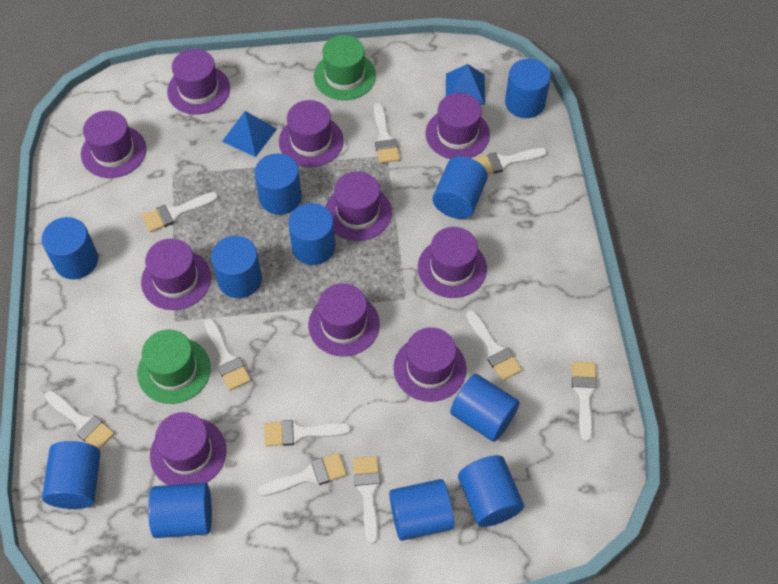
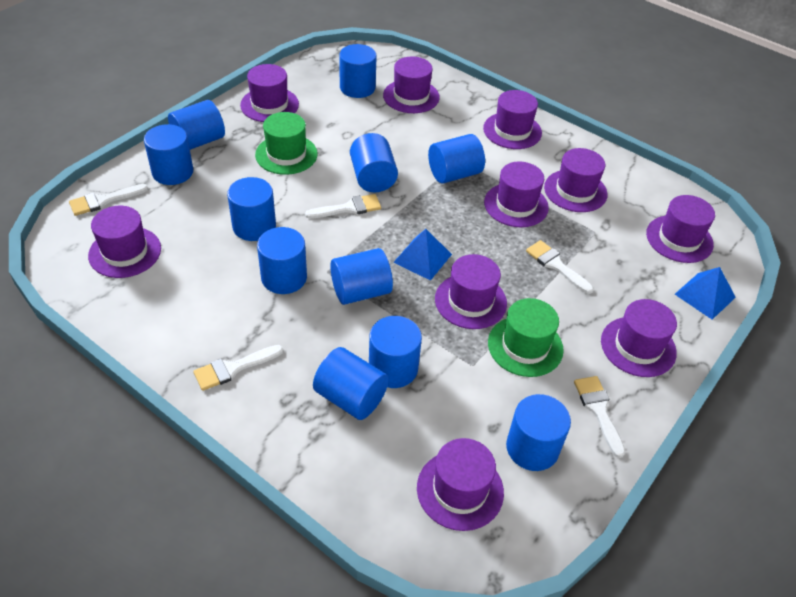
white brush: 10 -> 5

